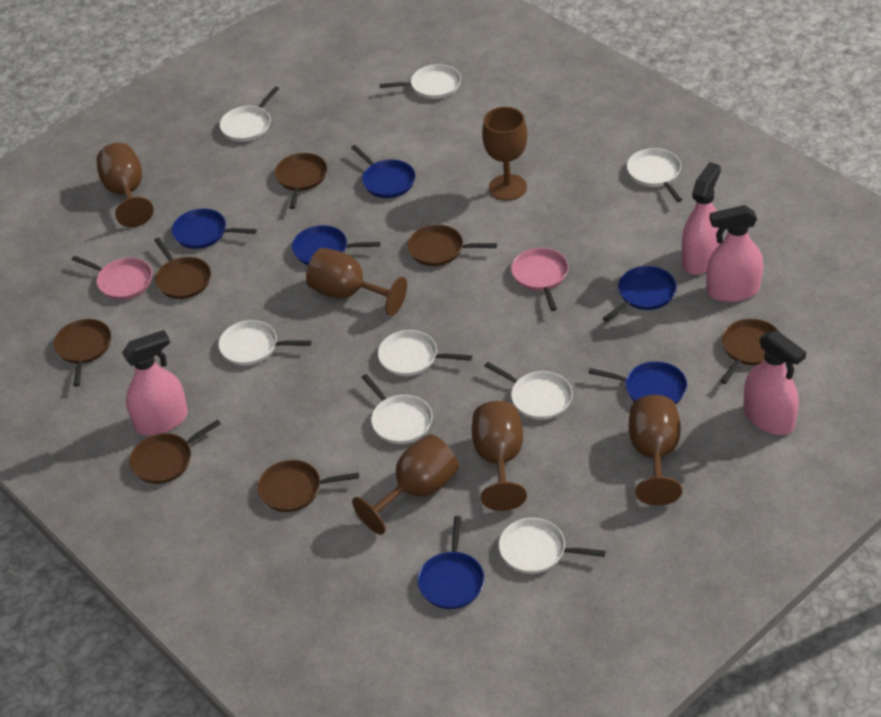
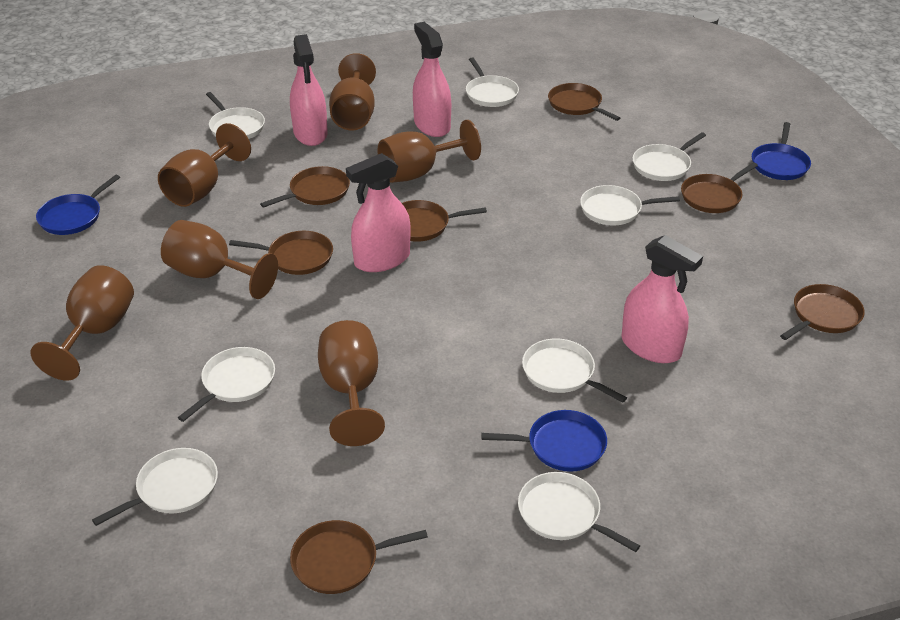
blue pan: 6 -> 3
pink pan: 2 -> 0

